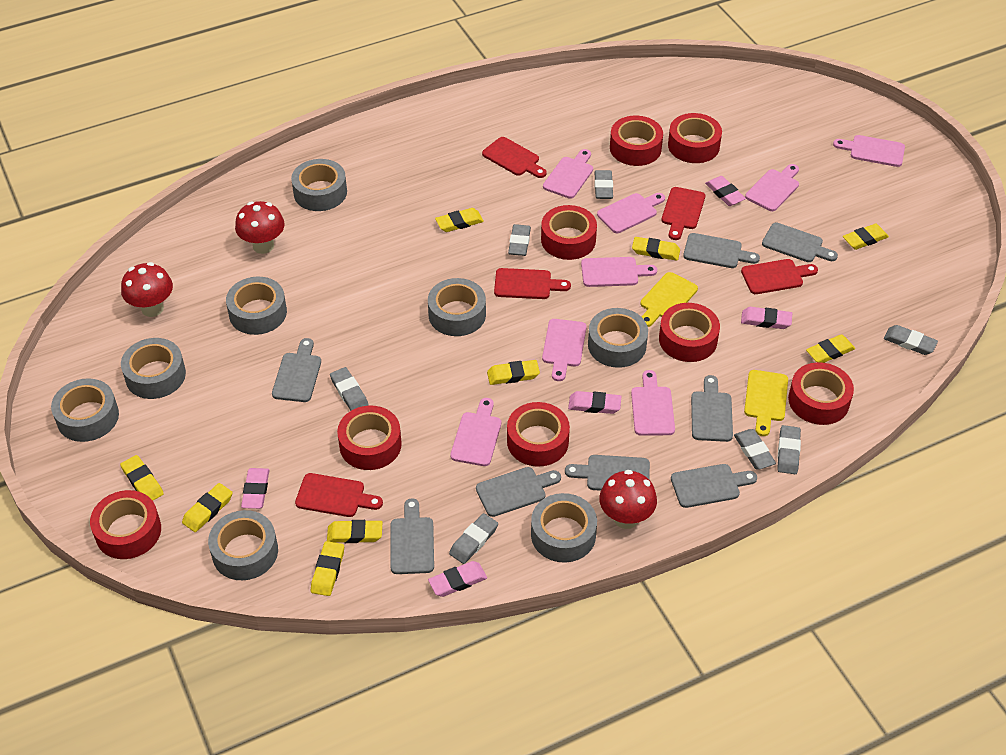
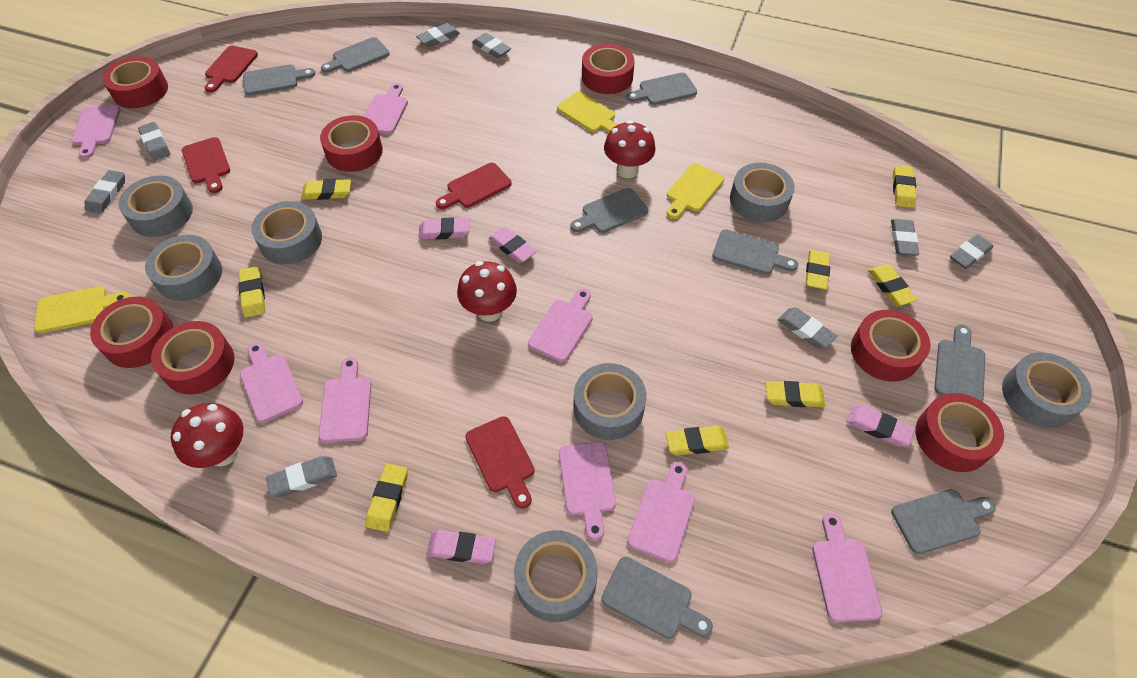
grey eraser: 7 -> 8
grey tape: 8 -> 7
pink eraser: 5 -> 4
red cutting board: 5 -> 4
red tape: 8 -> 7
yellow cutting board: 2 -> 3
yellow eraser: 9 -> 8

